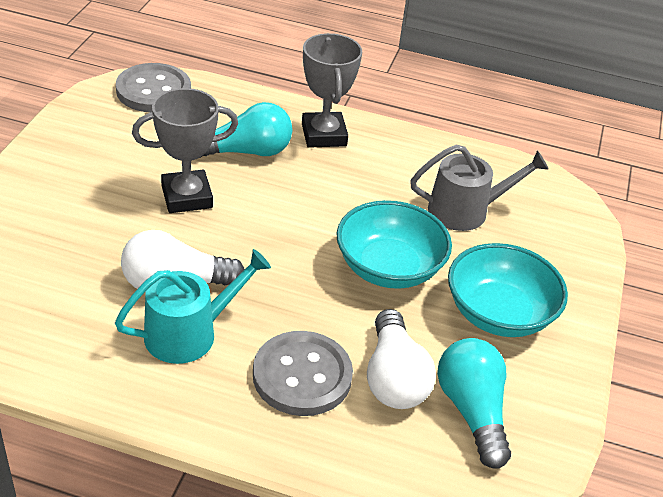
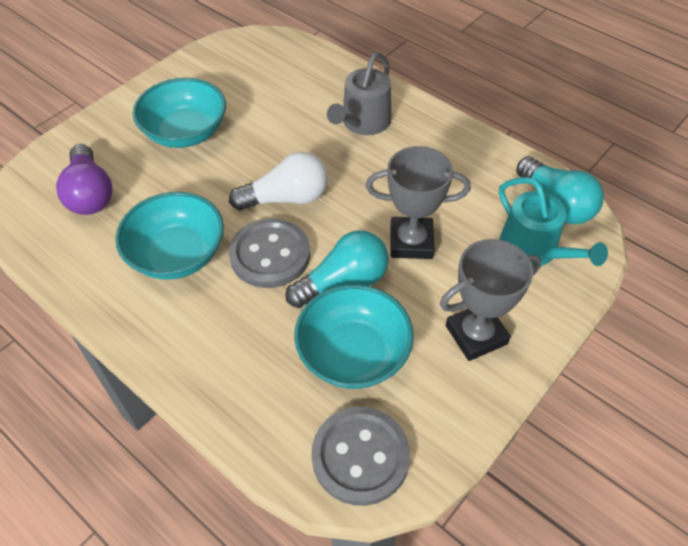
purple light bulb: 0 -> 1
turquoise bowl: 2 -> 3
white light bulb: 2 -> 1

